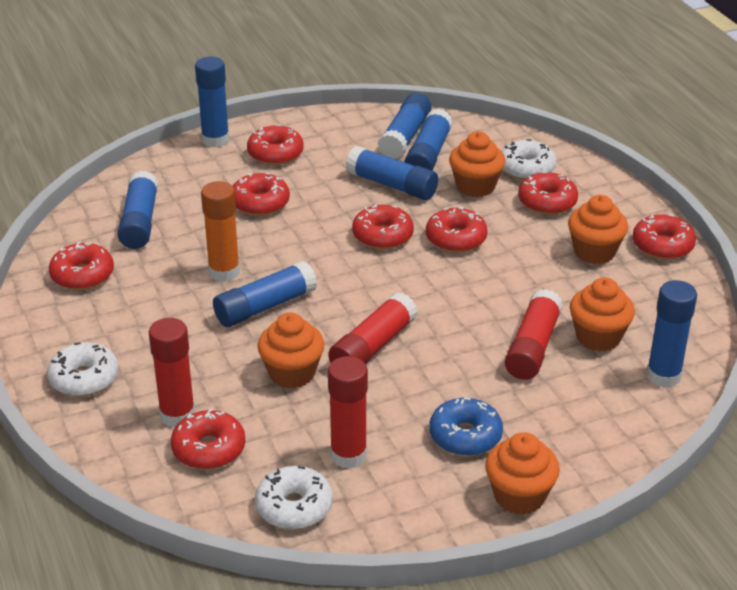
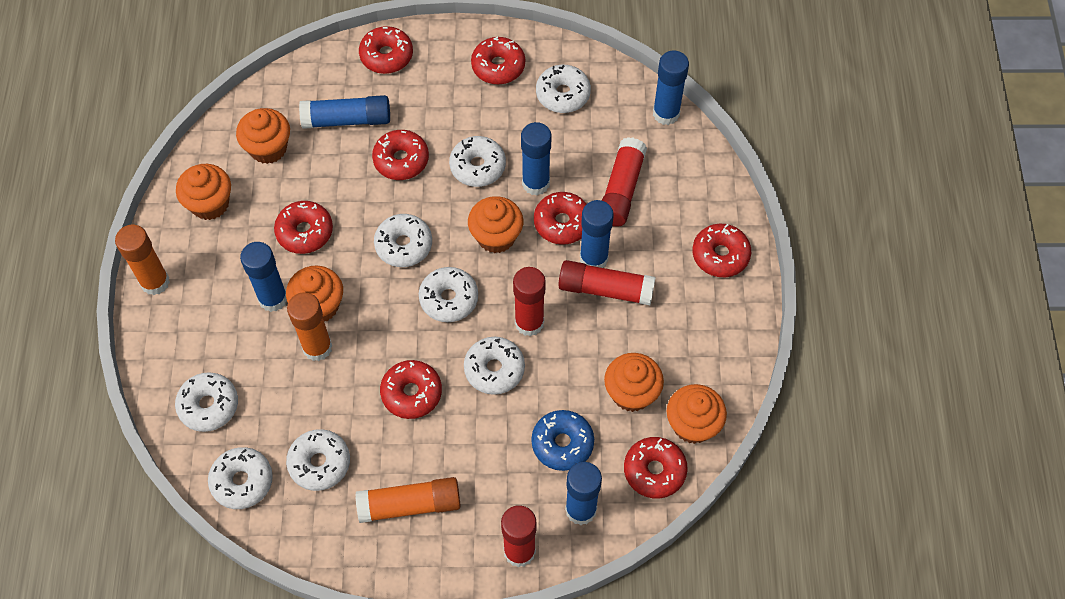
blue glue stick: 7 -> 6
orange cupcake: 5 -> 6
orange glue stick: 1 -> 3
white donut: 3 -> 8

